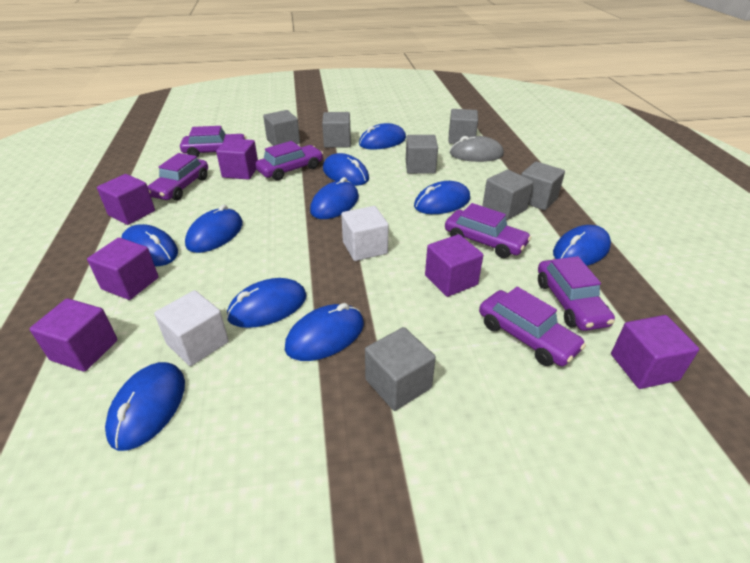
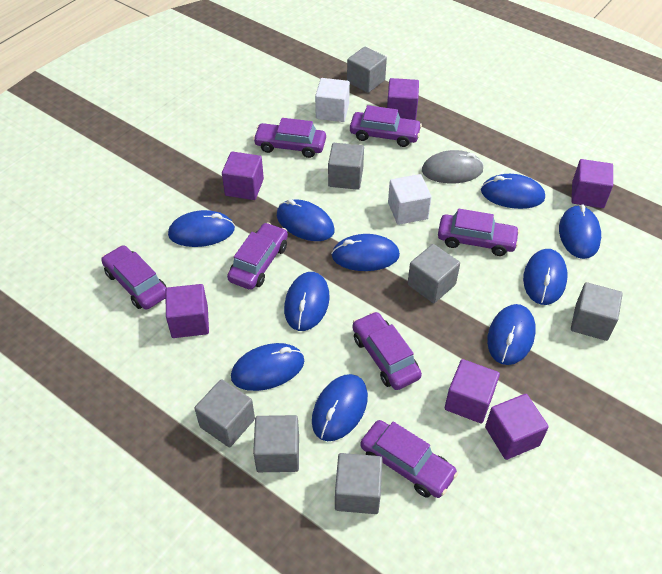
purple car: 6 -> 7

